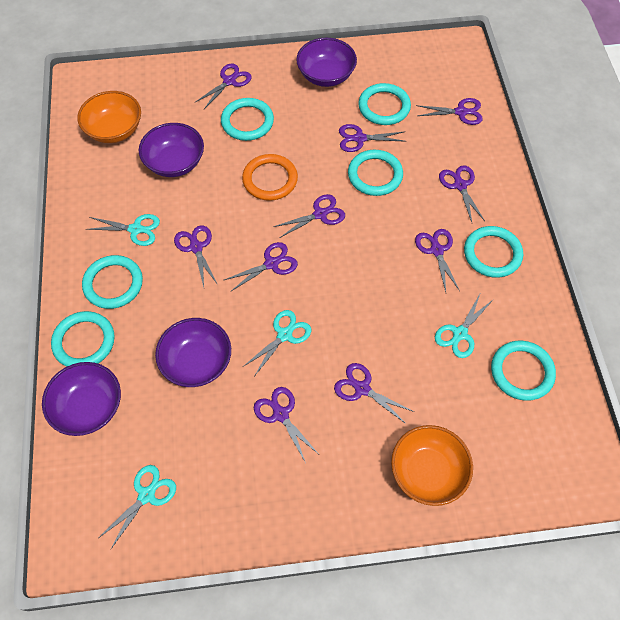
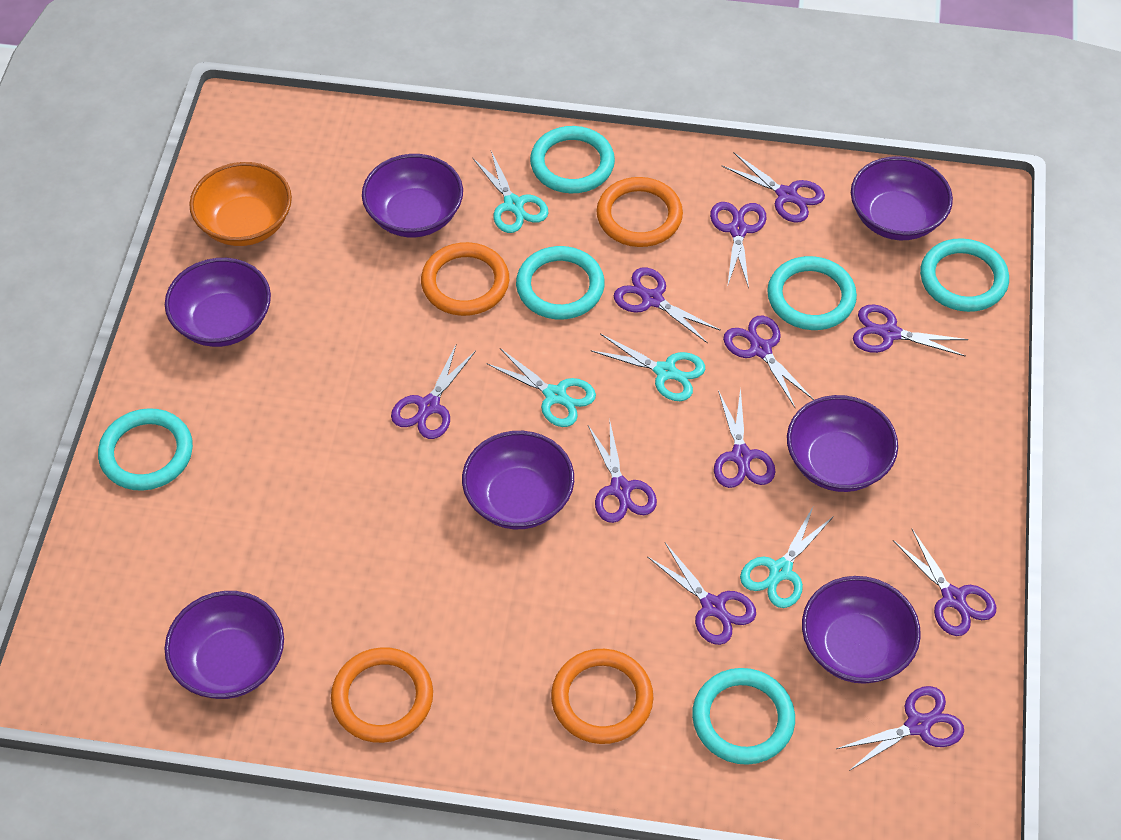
orange bowl: 2 -> 1
orange ring: 1 -> 4
purple bowl: 4 -> 7
purple scissors: 10 -> 11
turquoise ring: 7 -> 6

